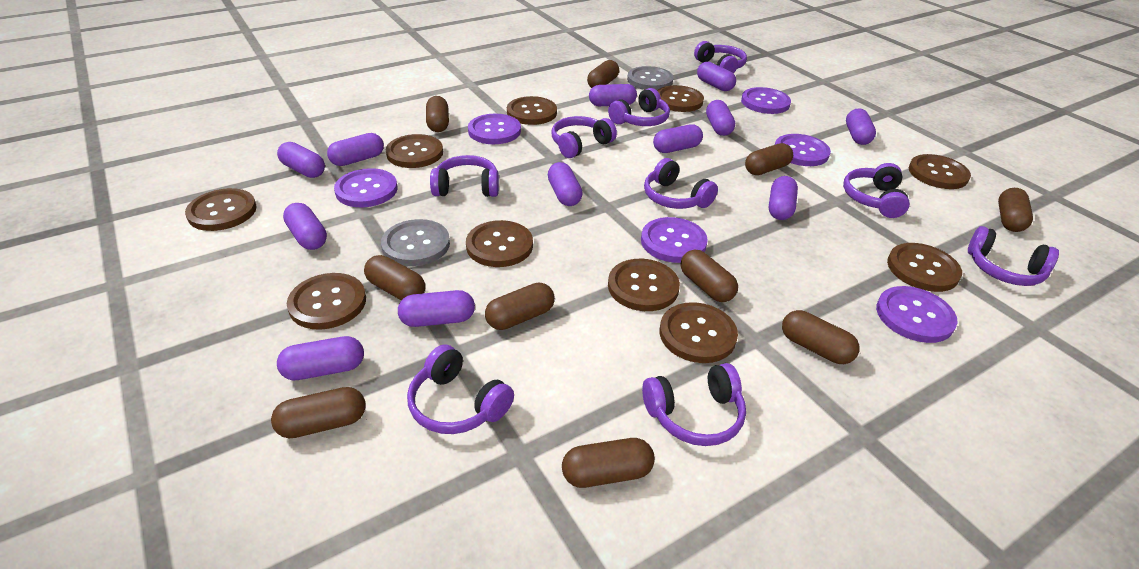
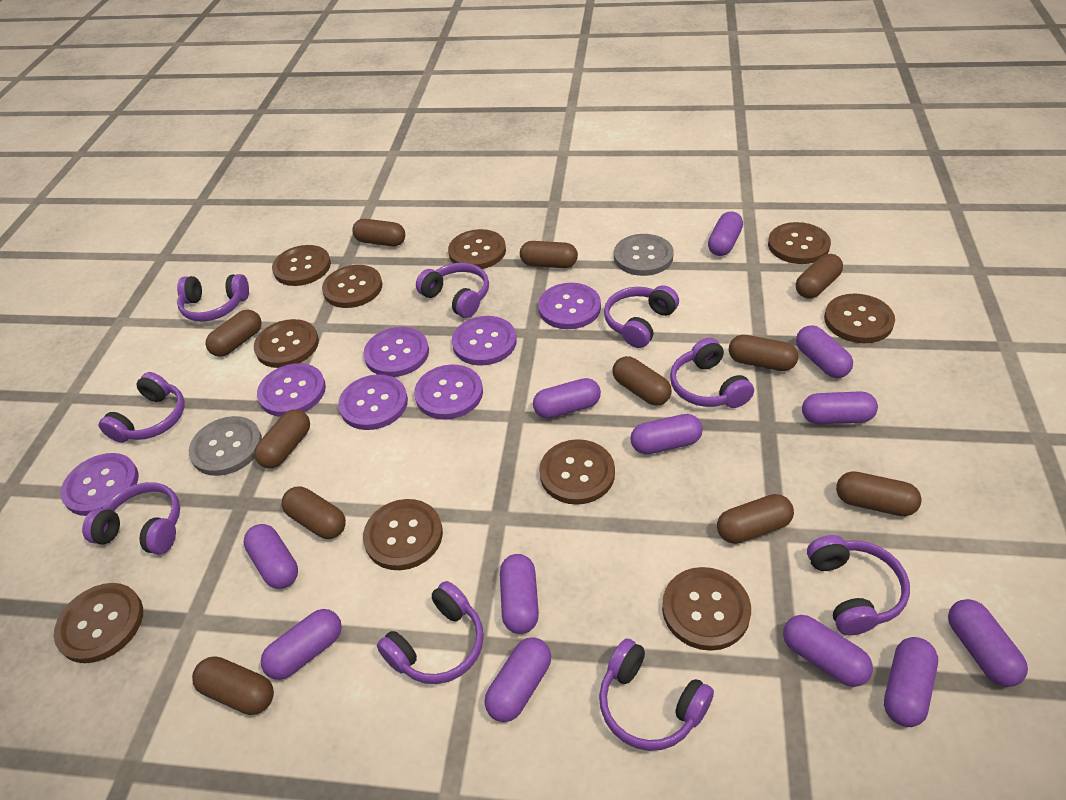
brown capsule: 10 -> 11
purple button: 6 -> 7

